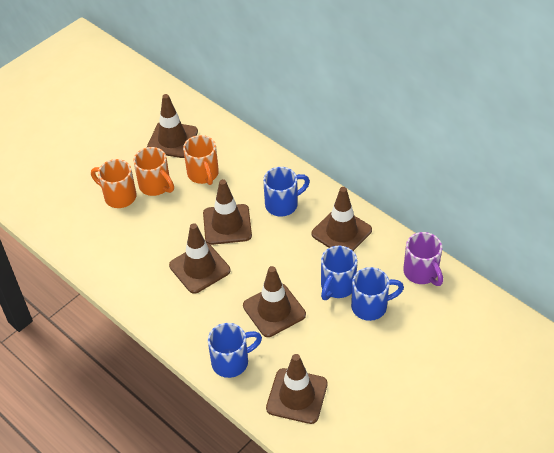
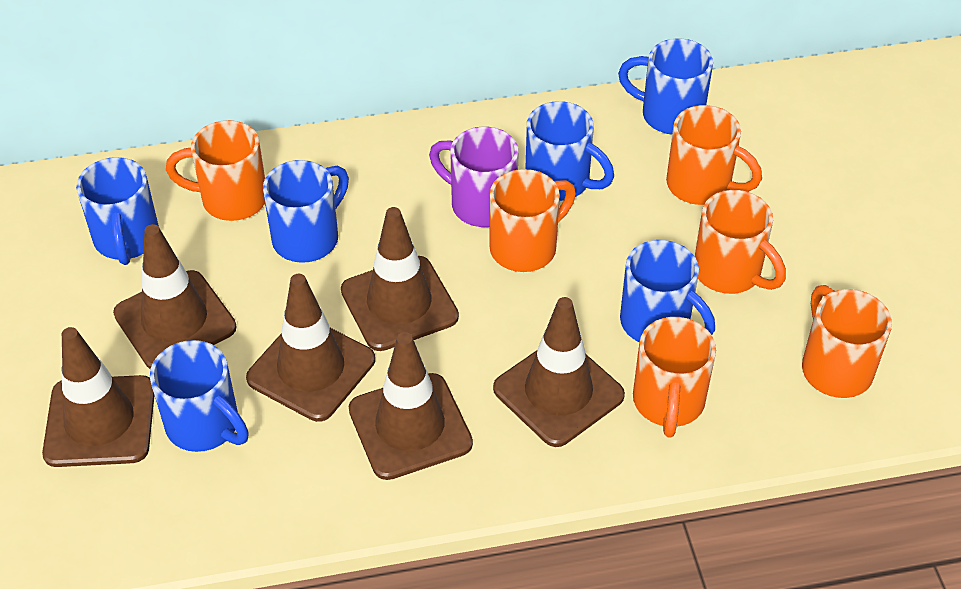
blue mug: 4 -> 6
orange mug: 3 -> 6

